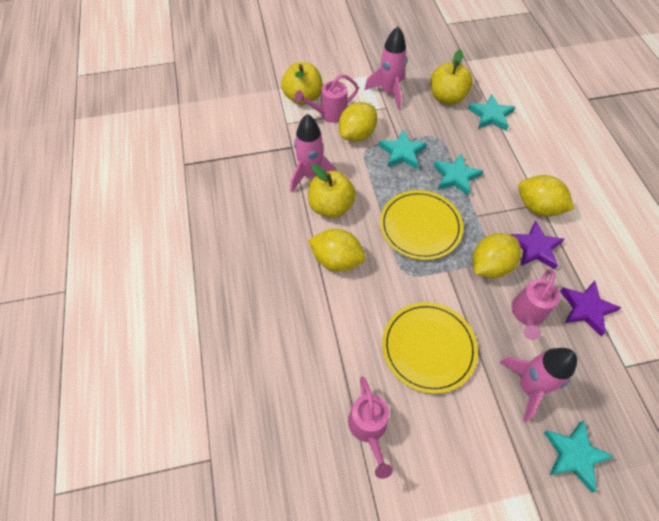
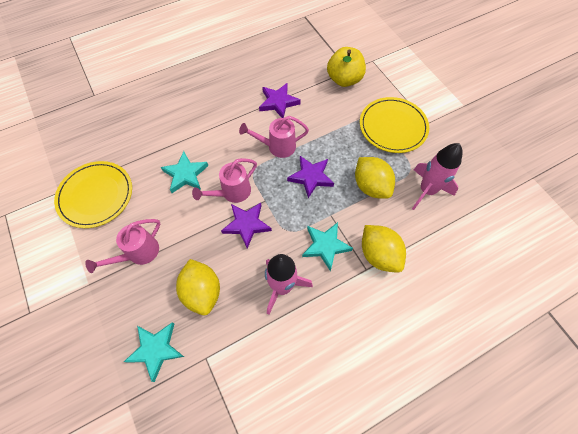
pink rocket: 3 -> 2
purple star: 2 -> 3
turquoise star: 4 -> 3
yellow apple: 3 -> 1
yellow lemon: 4 -> 3

